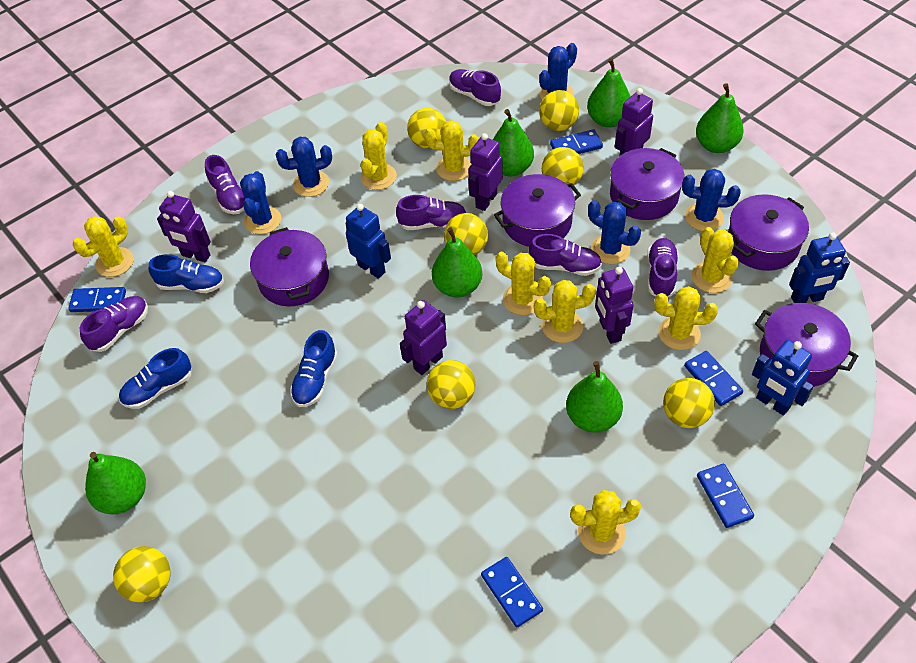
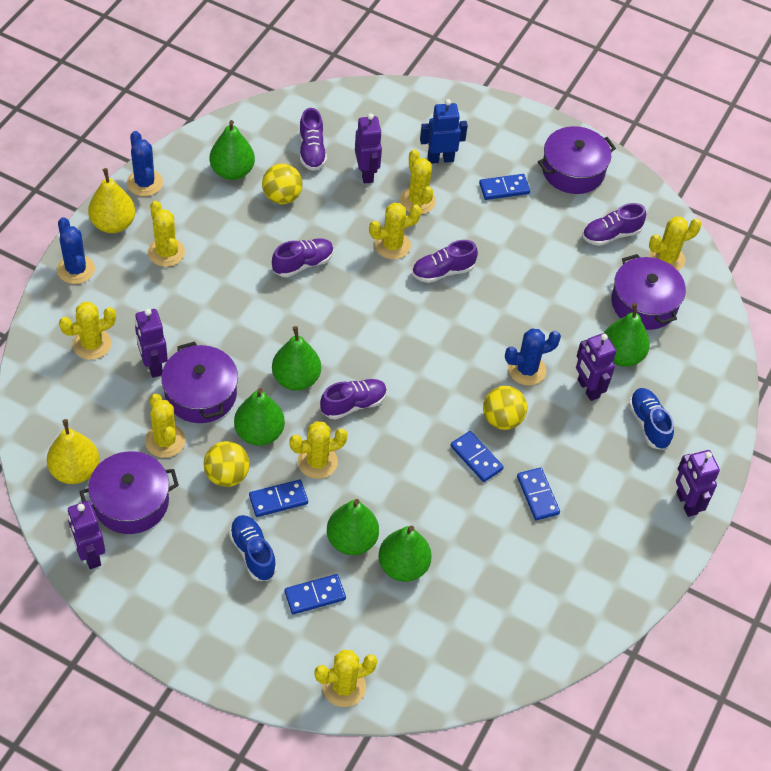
blue cactus: 5 -> 3
blue robot: 3 -> 1
blue shoe: 3 -> 2
purple pot: 5 -> 4
purple shoe: 6 -> 5
yellow ball: 7 -> 3
yellow pear: 0 -> 2

